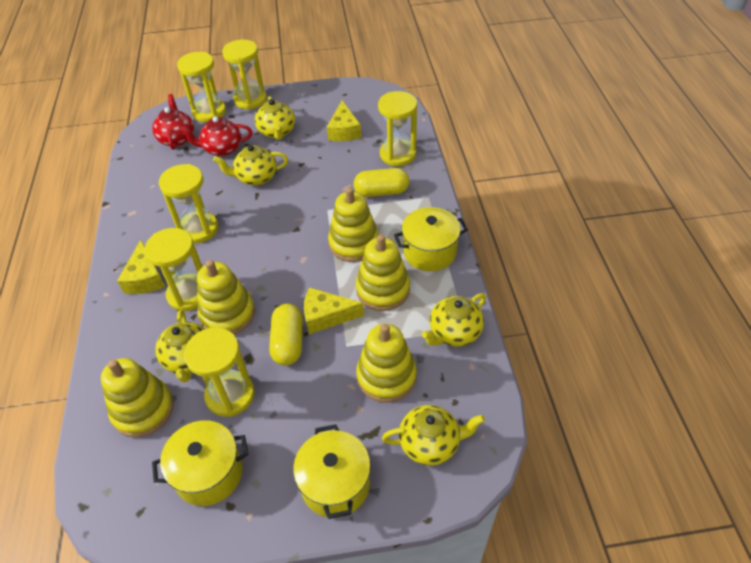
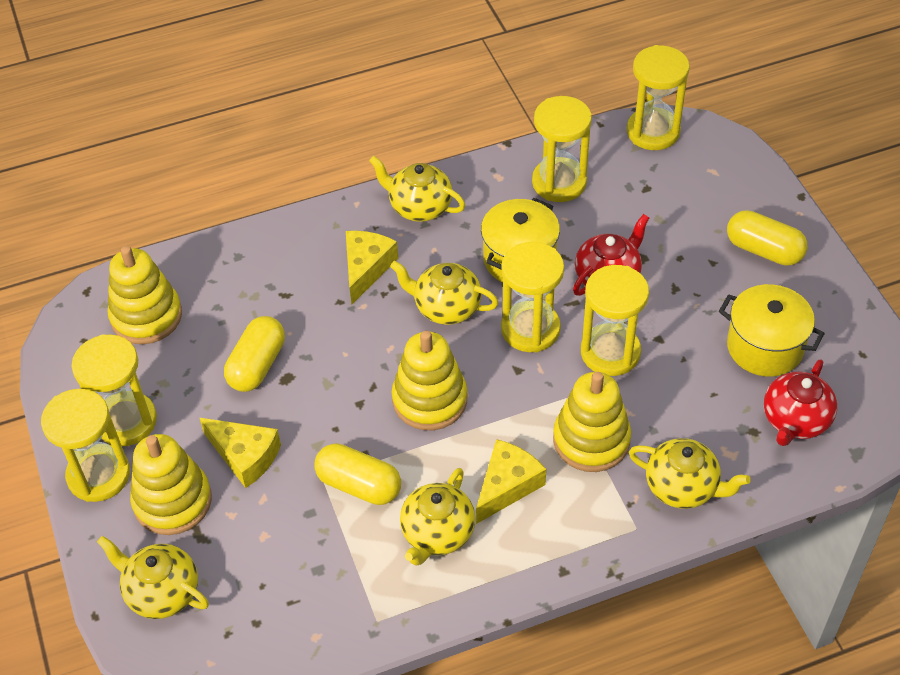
yellow capsule: 2 -> 3
yellow pot: 3 -> 2
yellow stacking toy: 5 -> 4

